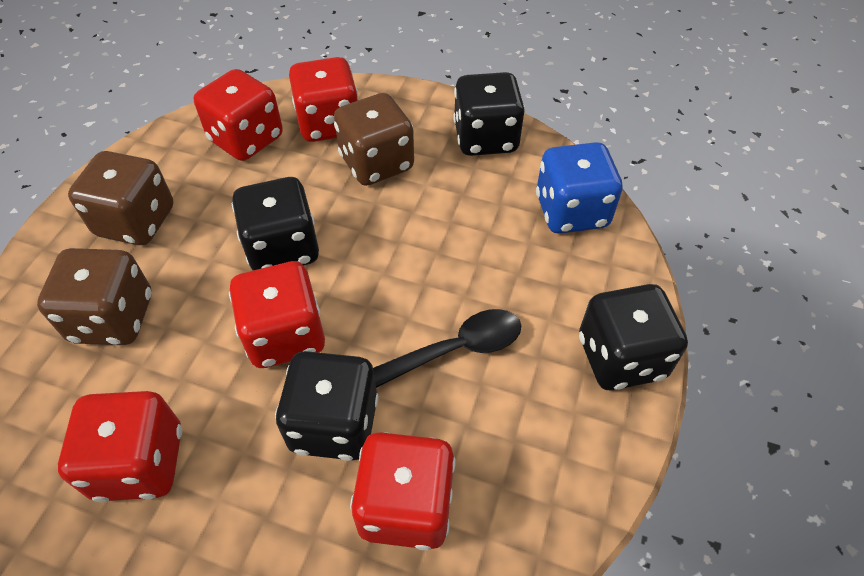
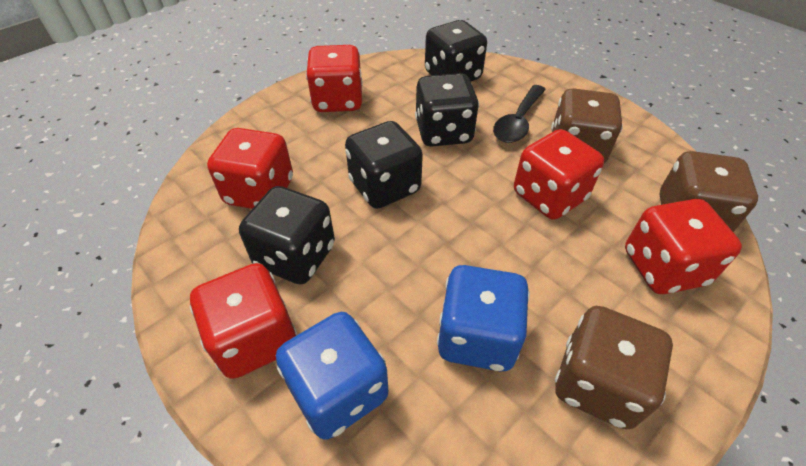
blue dice: 1 -> 2

